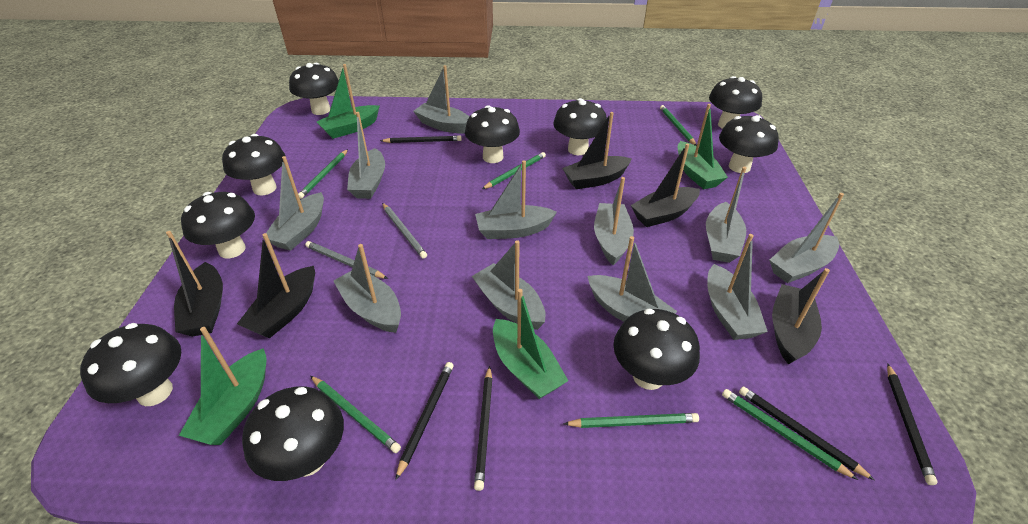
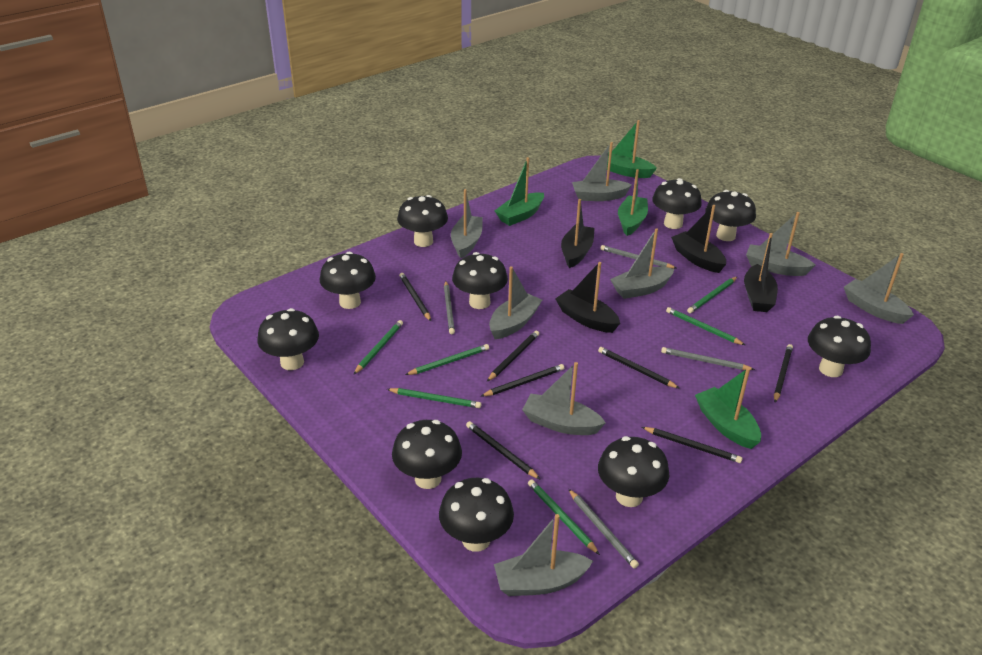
black boat: 5 -> 4
black pencil: 5 -> 7
grey boat: 11 -> 8
grey pencil: 2 -> 4

